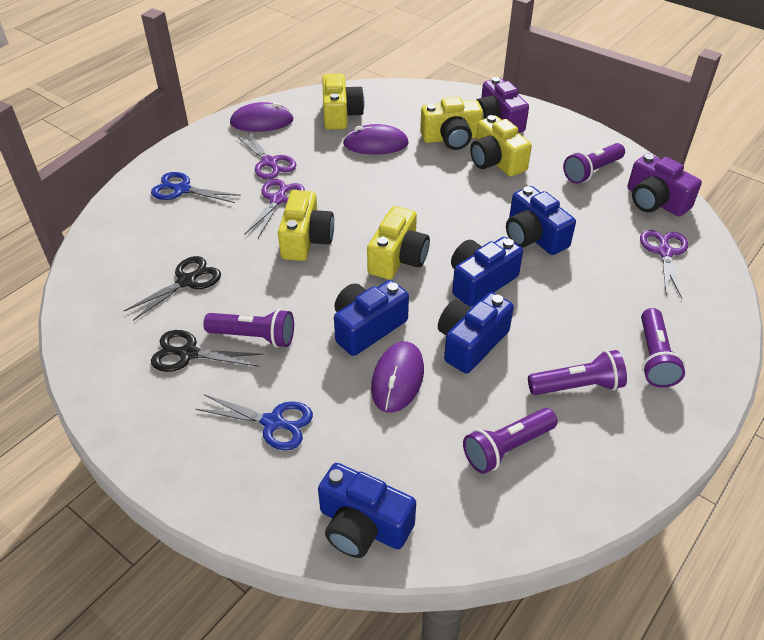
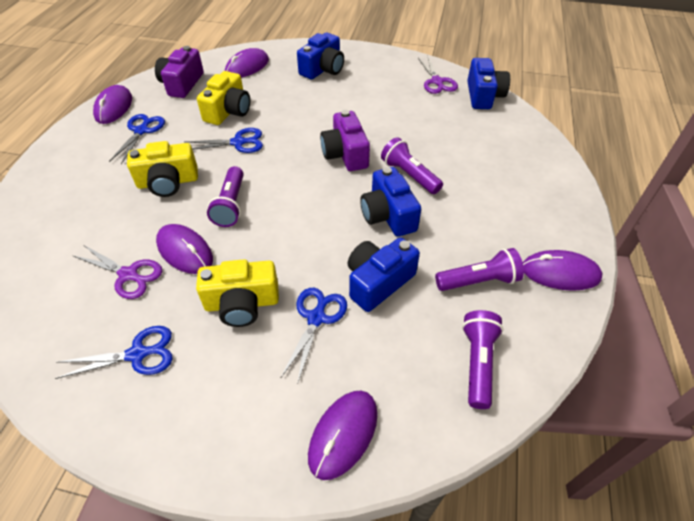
black scissors: 2 -> 0
blue camera: 5 -> 4
blue scissors: 2 -> 4
purple flashlight: 5 -> 4
purple mouse: 3 -> 5
purple scissors: 3 -> 2
yellow camera: 5 -> 3

